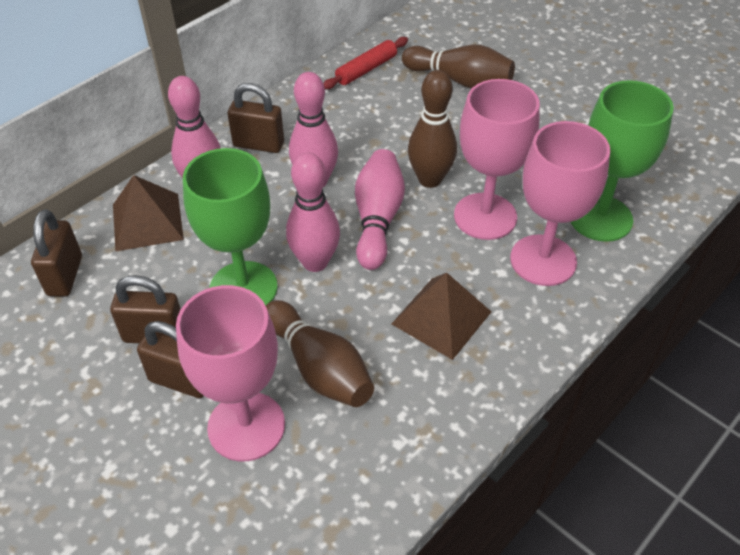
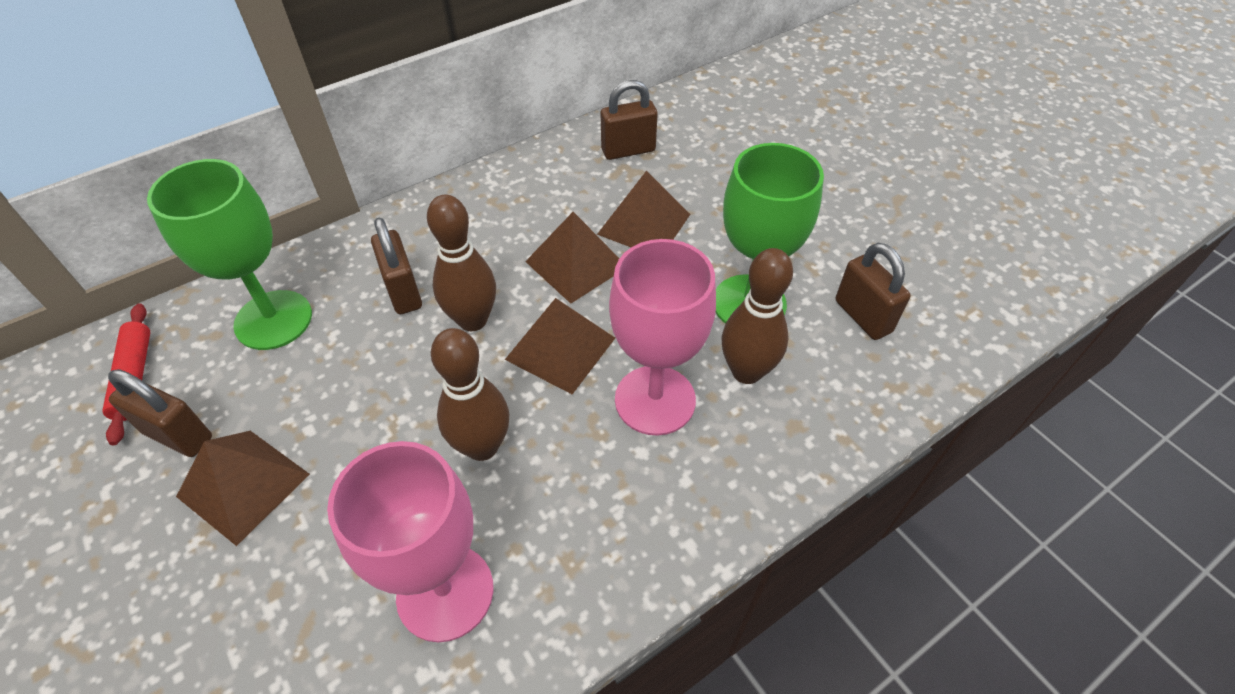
brown pyramid: 2 -> 4
pink bowling pin: 4 -> 0
pink goblet: 3 -> 2

